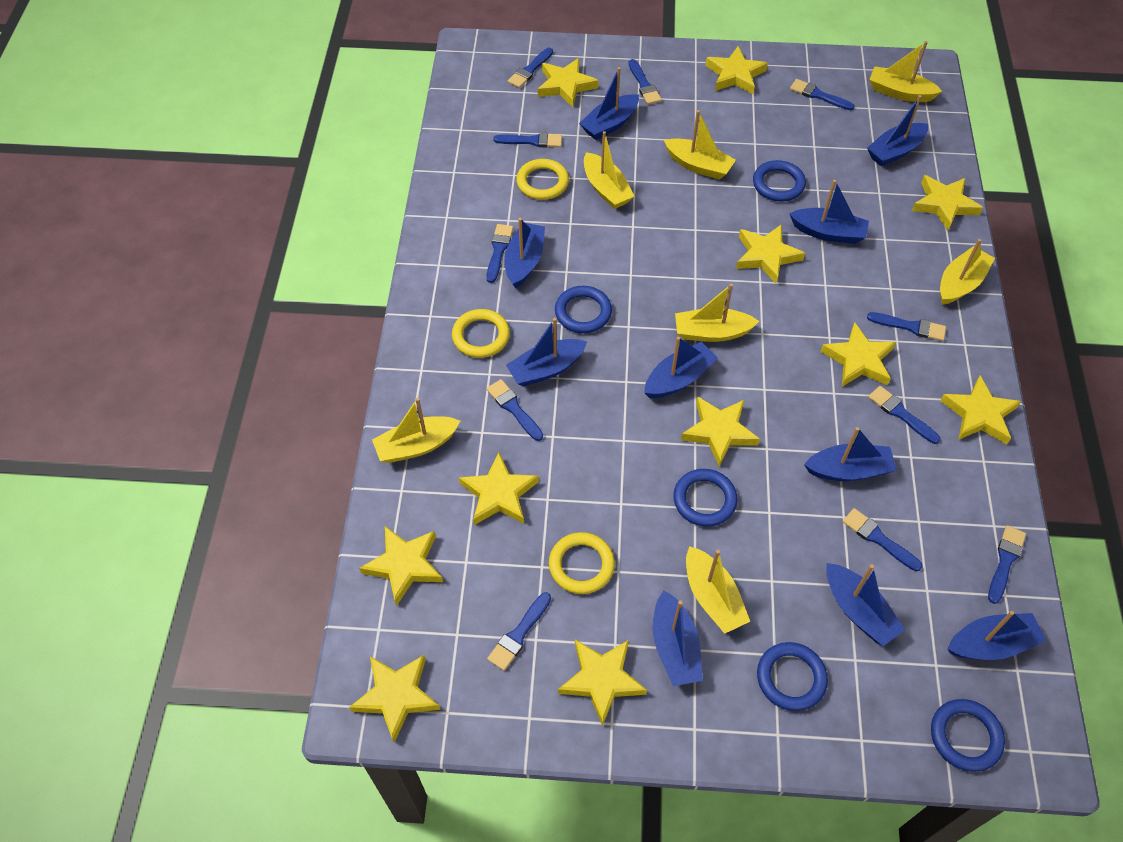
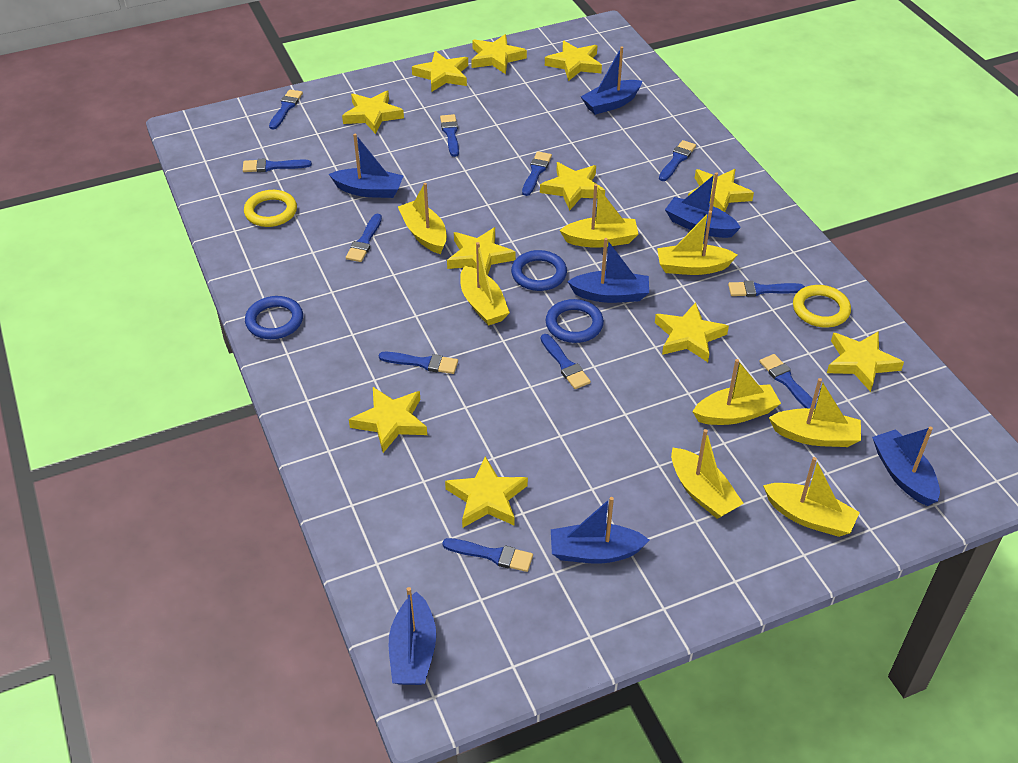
blue boat: 10 -> 7
blue ring: 5 -> 3
yellow boat: 7 -> 8
yellow ring: 3 -> 2

